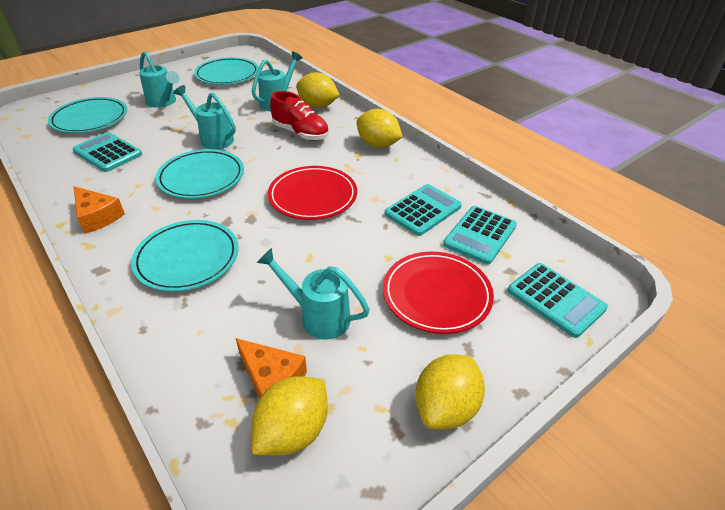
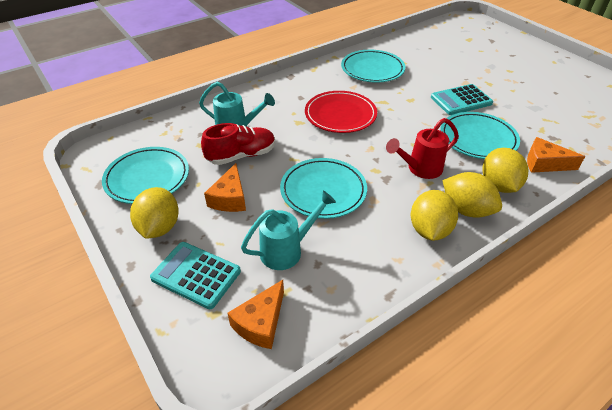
orange cheese: 2 -> 3
red plate: 2 -> 1
red watering can: 0 -> 1
turquoise calculator: 4 -> 2
turquoise watering can: 4 -> 2

